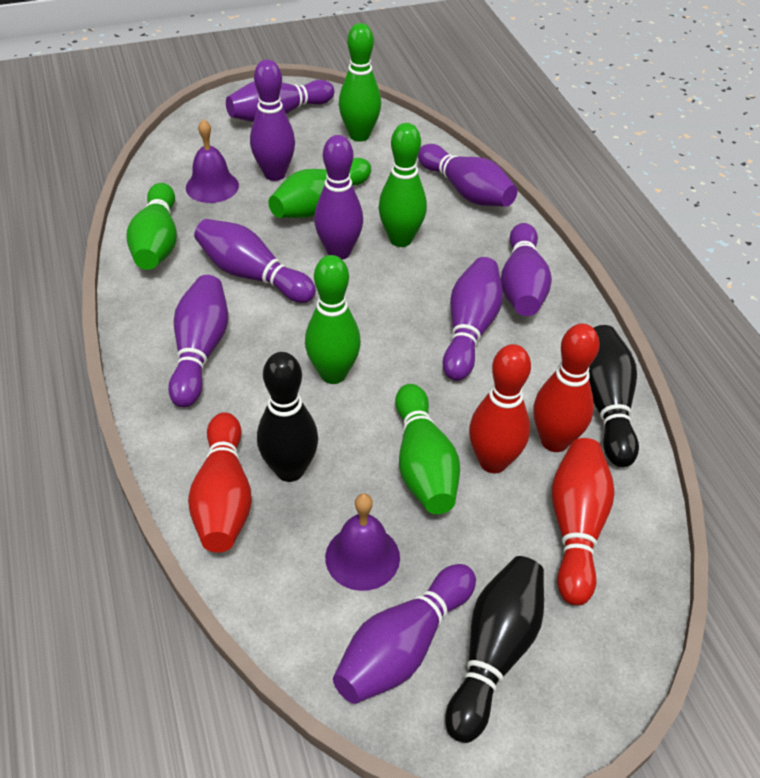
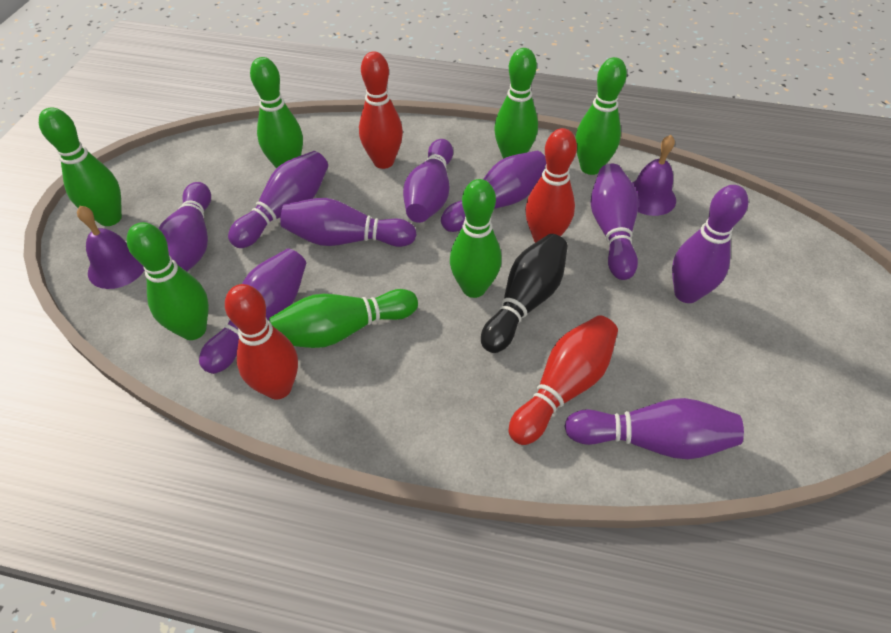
black bowling pin: 3 -> 1
green bowling pin: 6 -> 7

